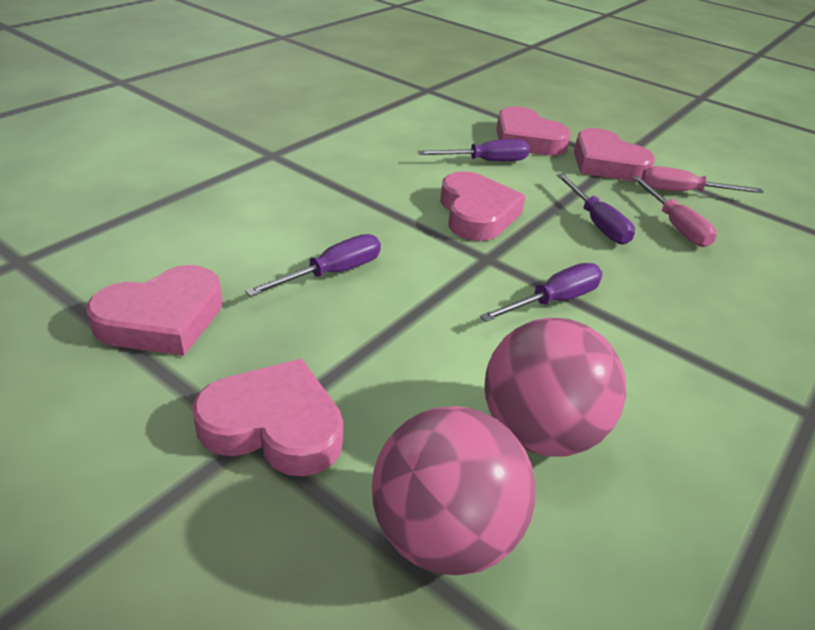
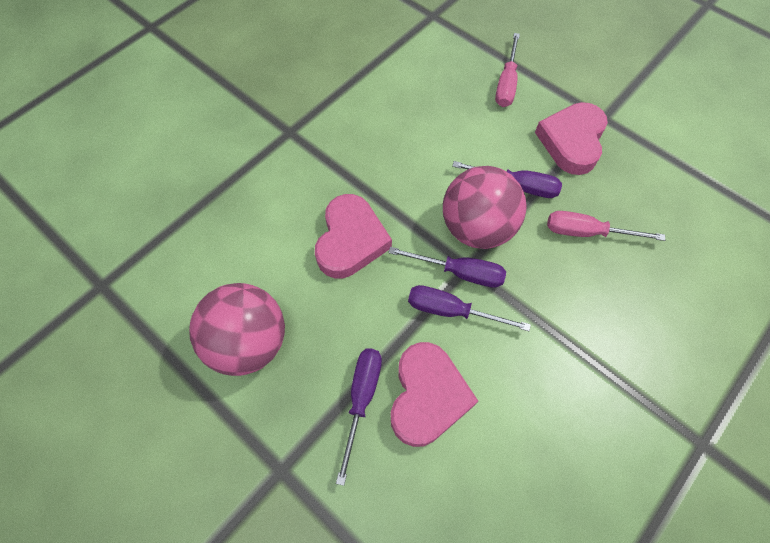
pink heart: 5 -> 3

